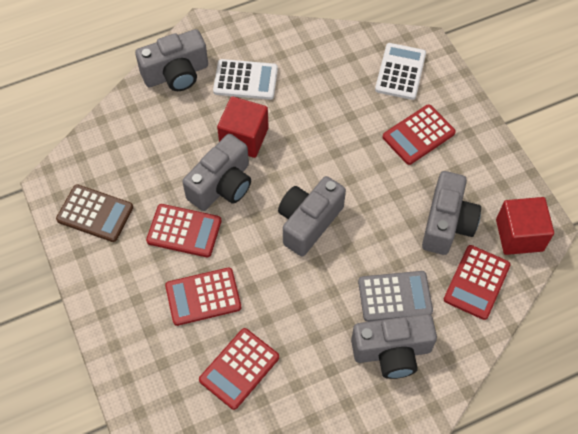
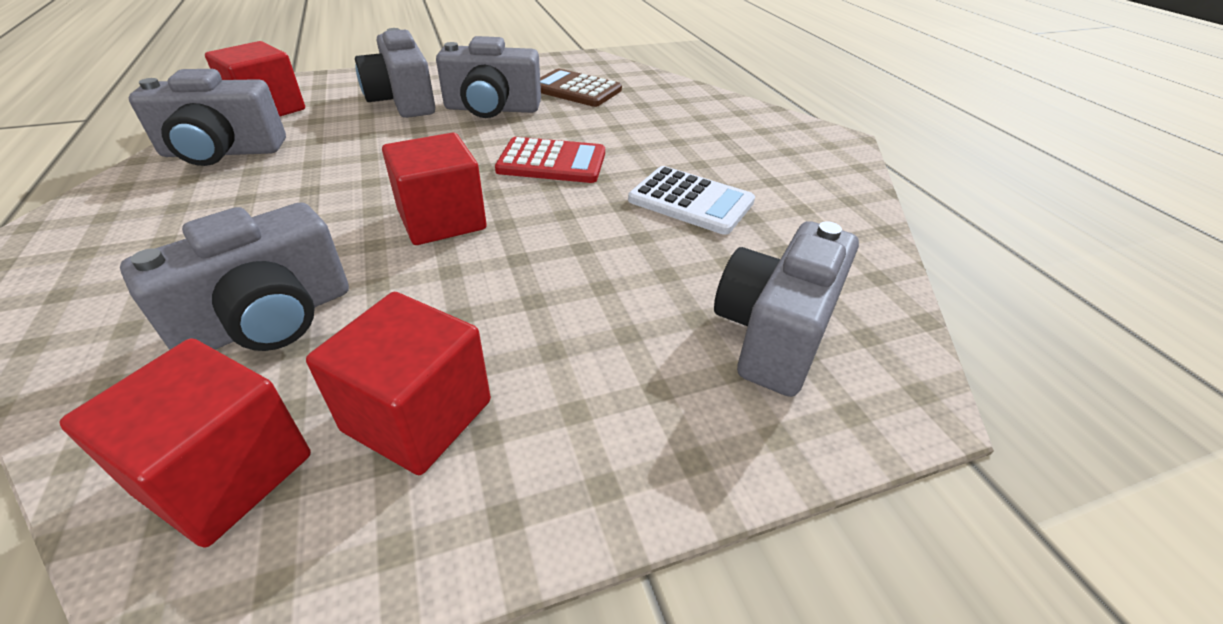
grey calculator: 1 -> 0
red calculator: 5 -> 1
red cube: 2 -> 4
white calculator: 2 -> 1

